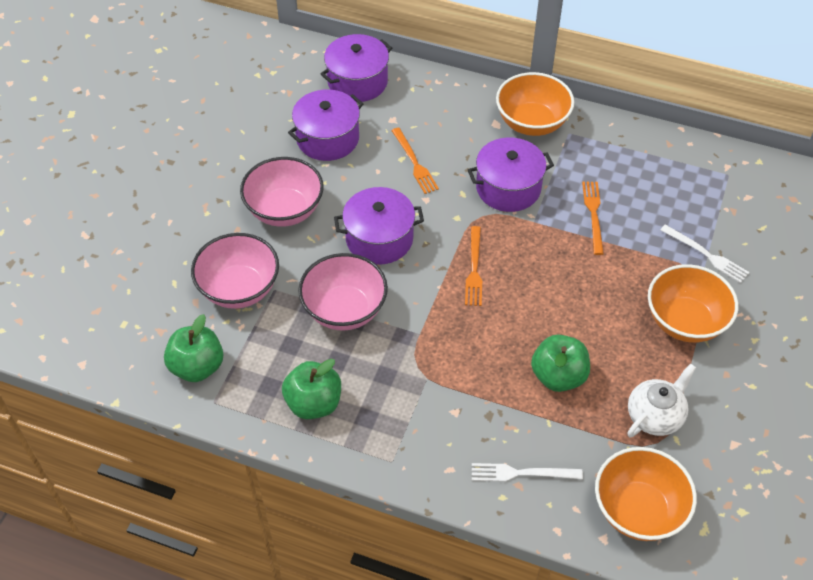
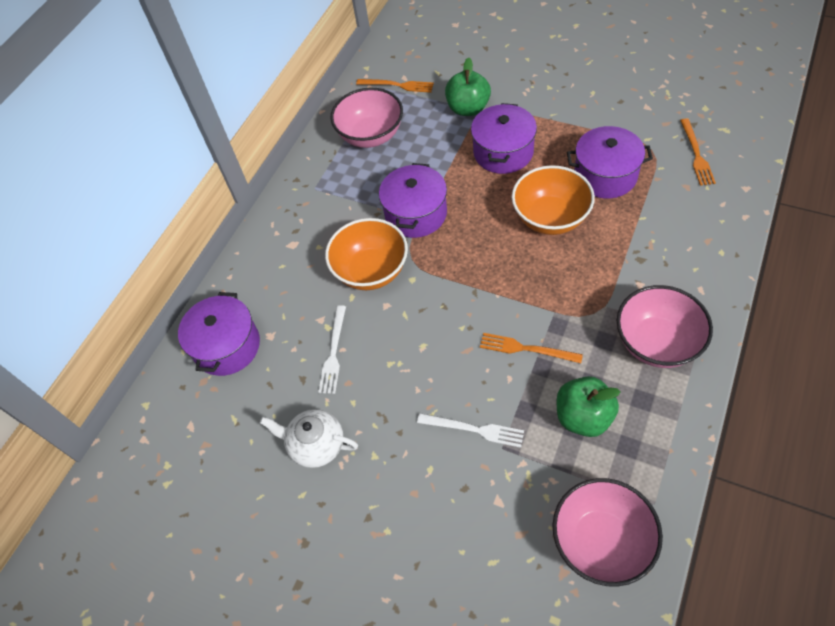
green apple: 3 -> 2
orange bowl: 3 -> 2

